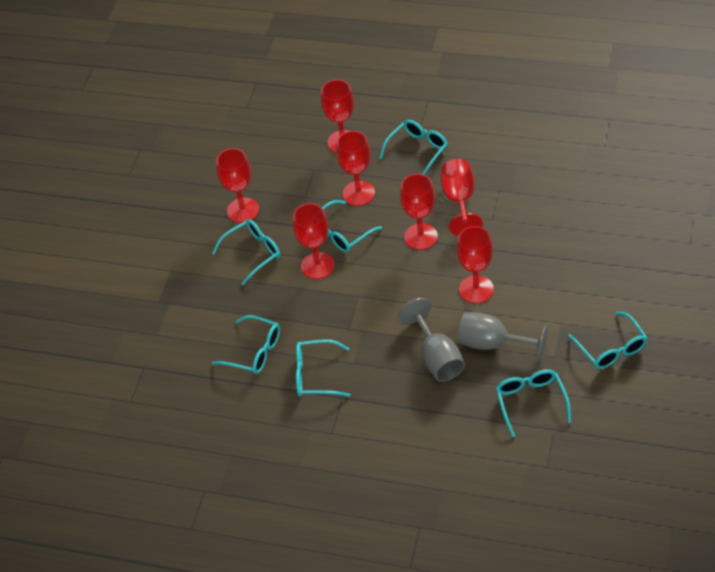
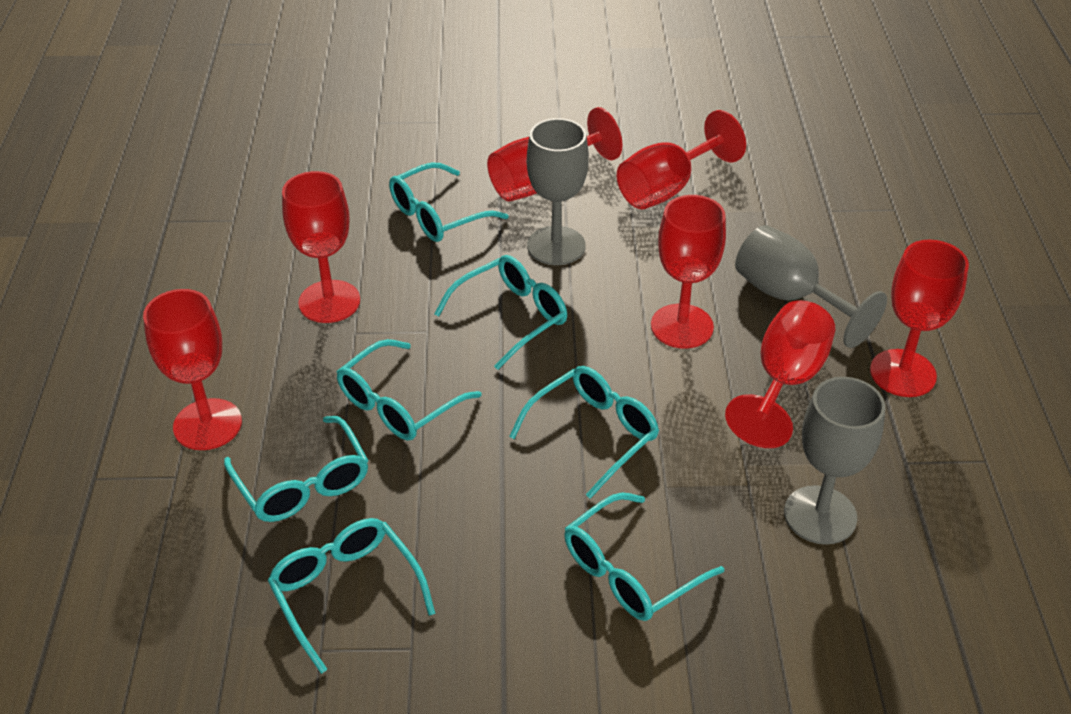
grey goblet: 2 -> 3

